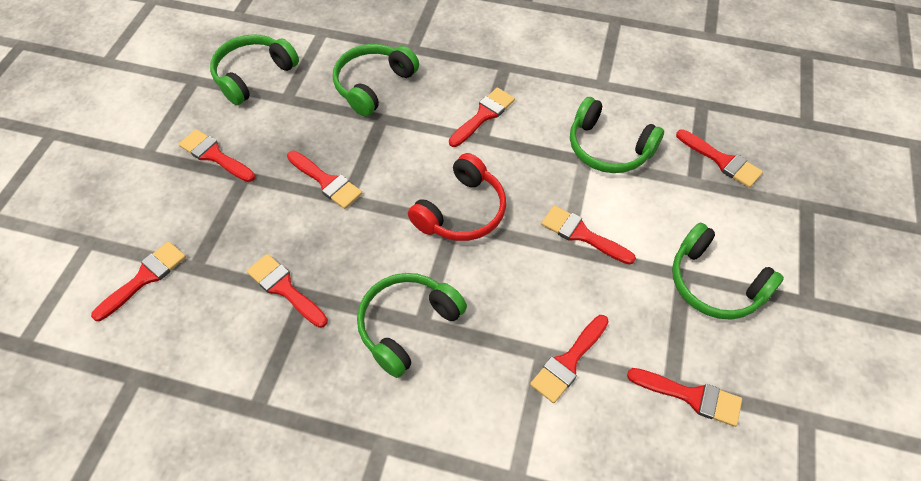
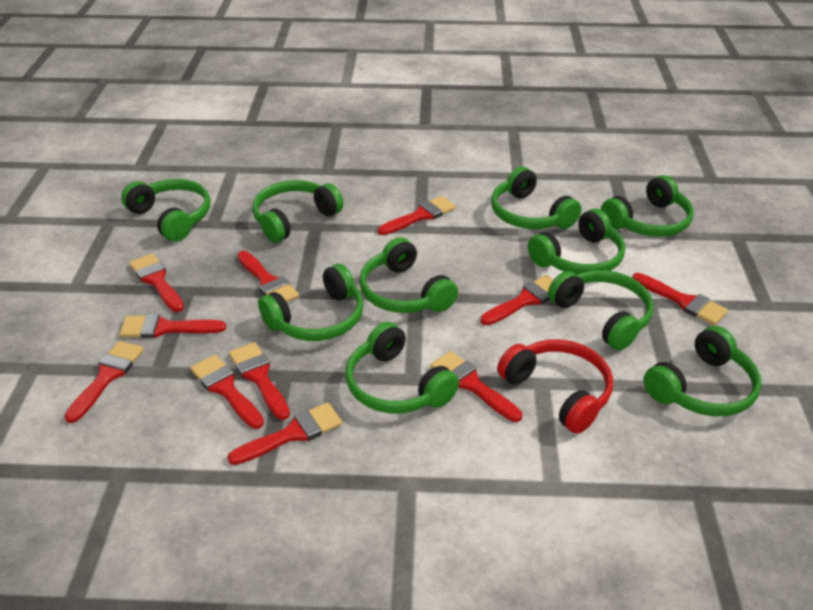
green headphones: 5 -> 10
red brush: 9 -> 11

